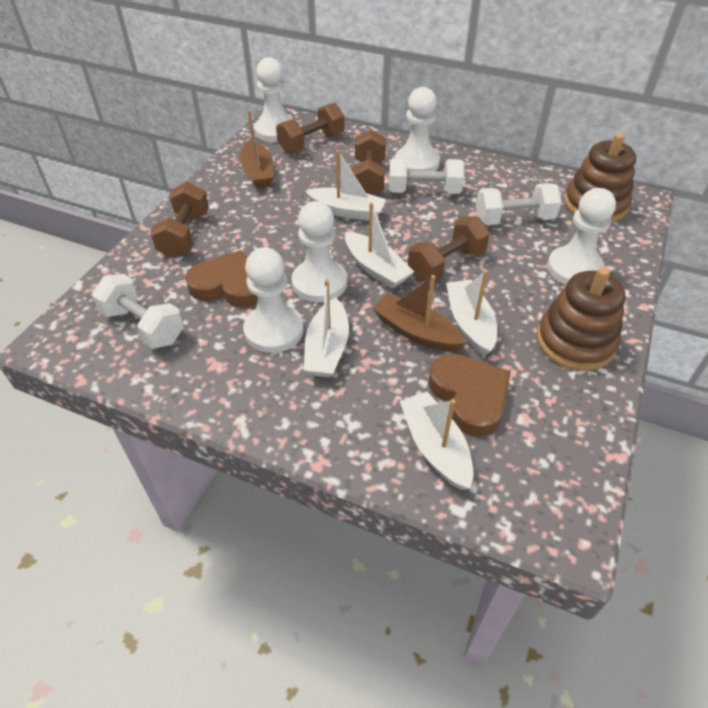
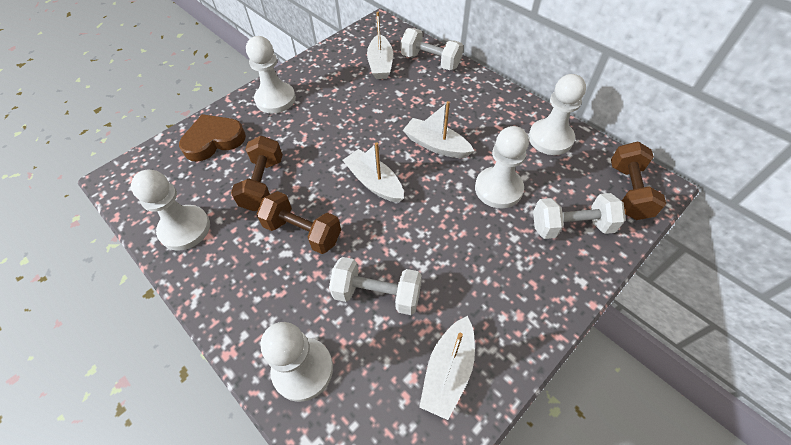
brown boat: 2 -> 0
brown dumbbell: 4 -> 3
brown heart: 2 -> 1
brown stacking toy: 2 -> 0
white boat: 5 -> 4

